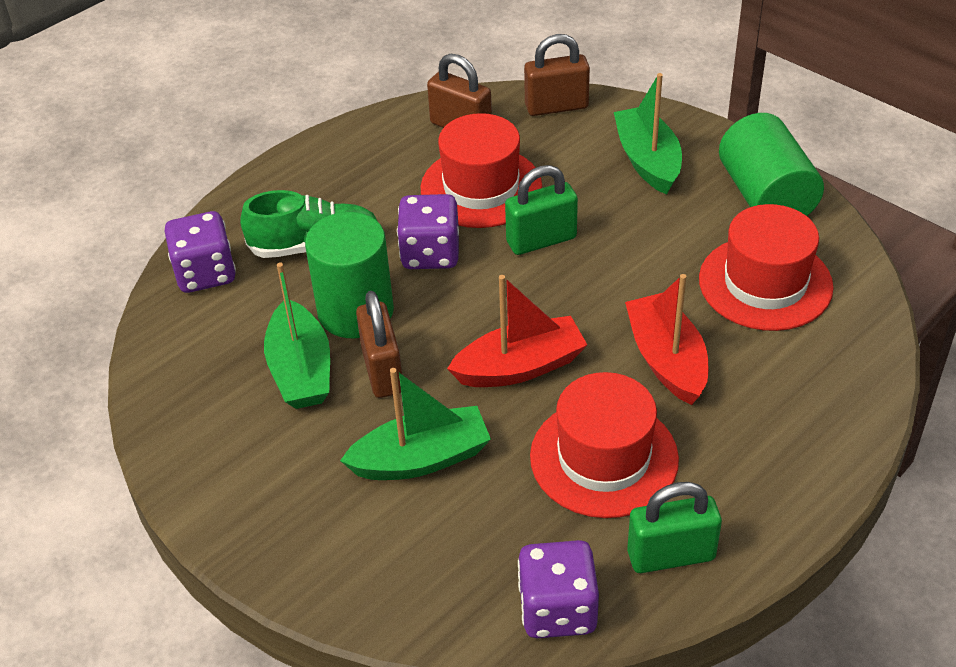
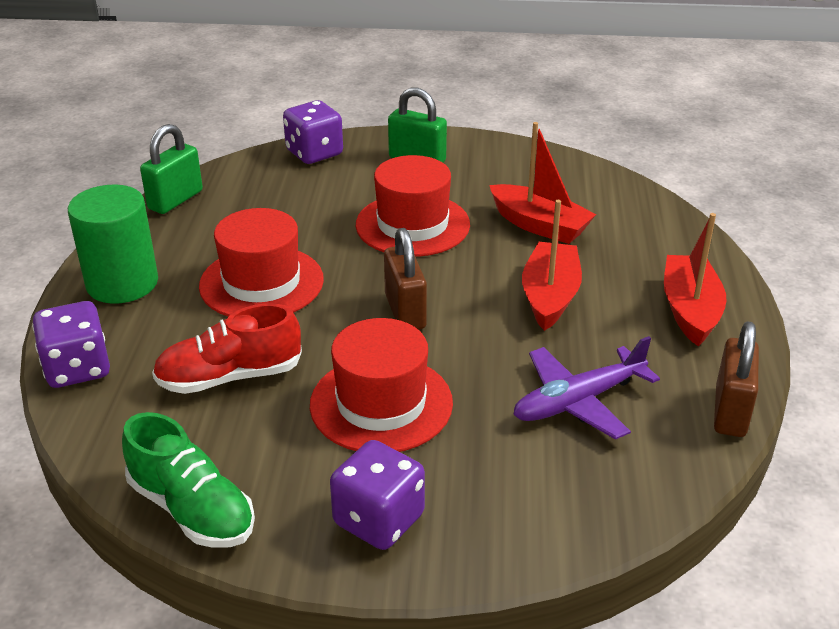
brown padlock: 3 -> 2
green boat: 3 -> 0
green cylinder: 2 -> 1
purple plane: 0 -> 1
red boat: 2 -> 3
red shoe: 0 -> 1

